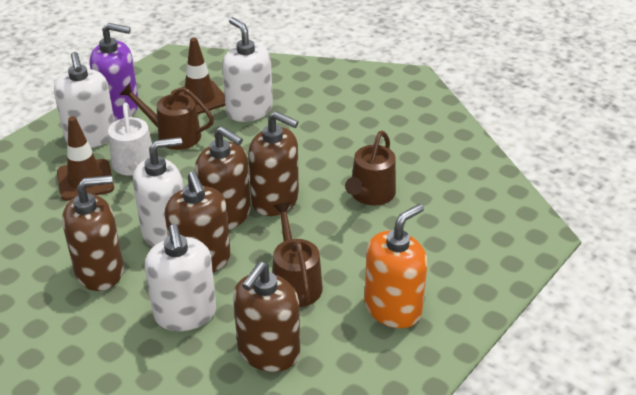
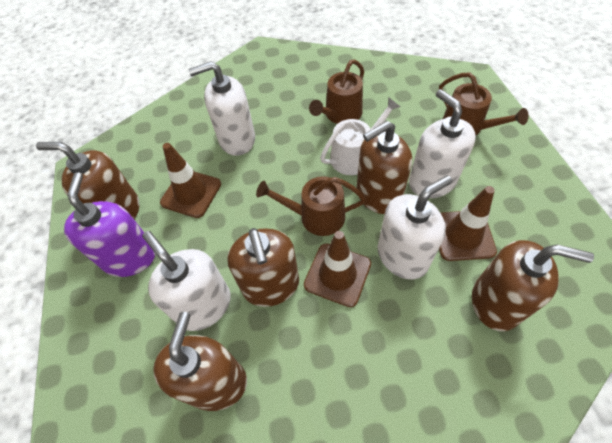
brown traffic cone: 2 -> 3
orange soap dispenser: 1 -> 0

